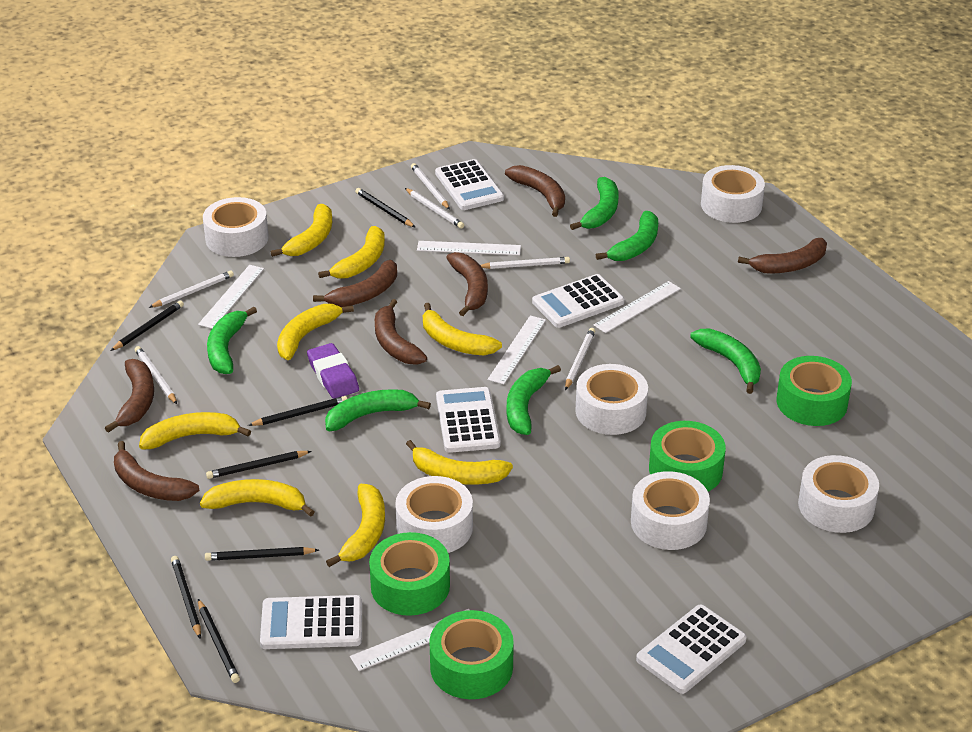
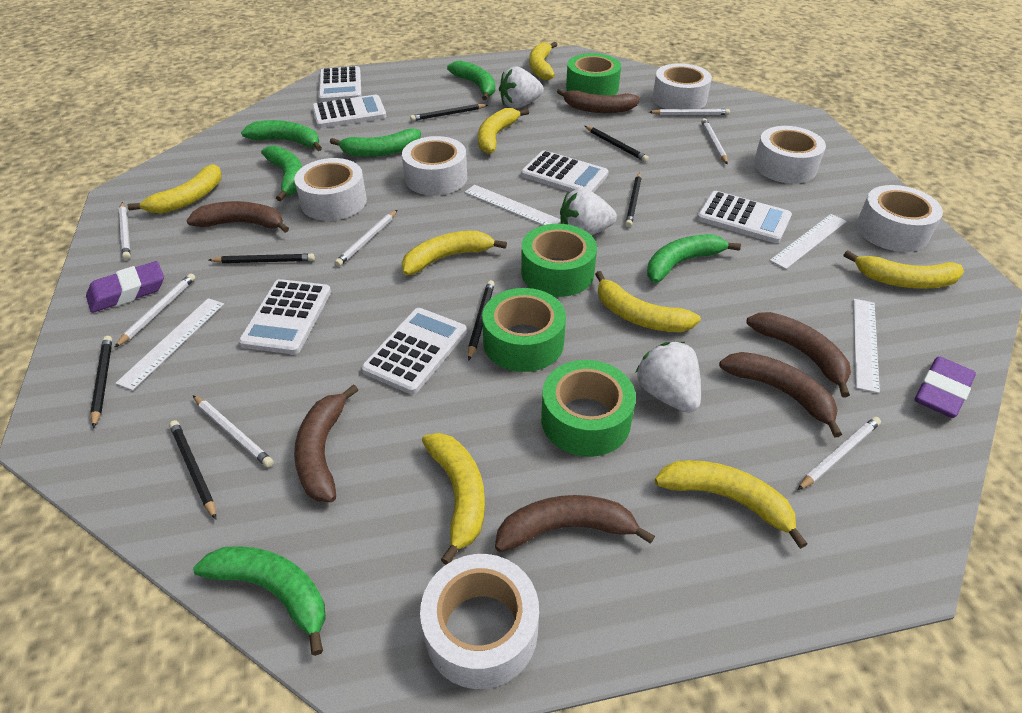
brown banana: 7 -> 6
purple eraser: 1 -> 2
white calculator: 5 -> 6
white pencil: 6 -> 7
white ruler: 5 -> 4
white strawberry: 0 -> 3

